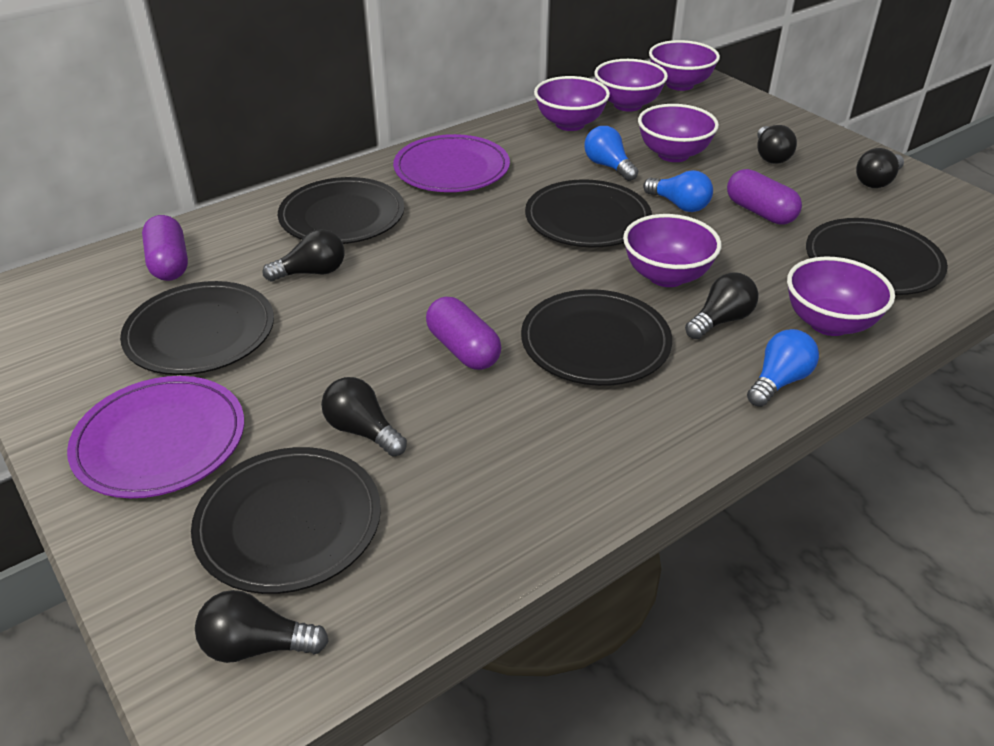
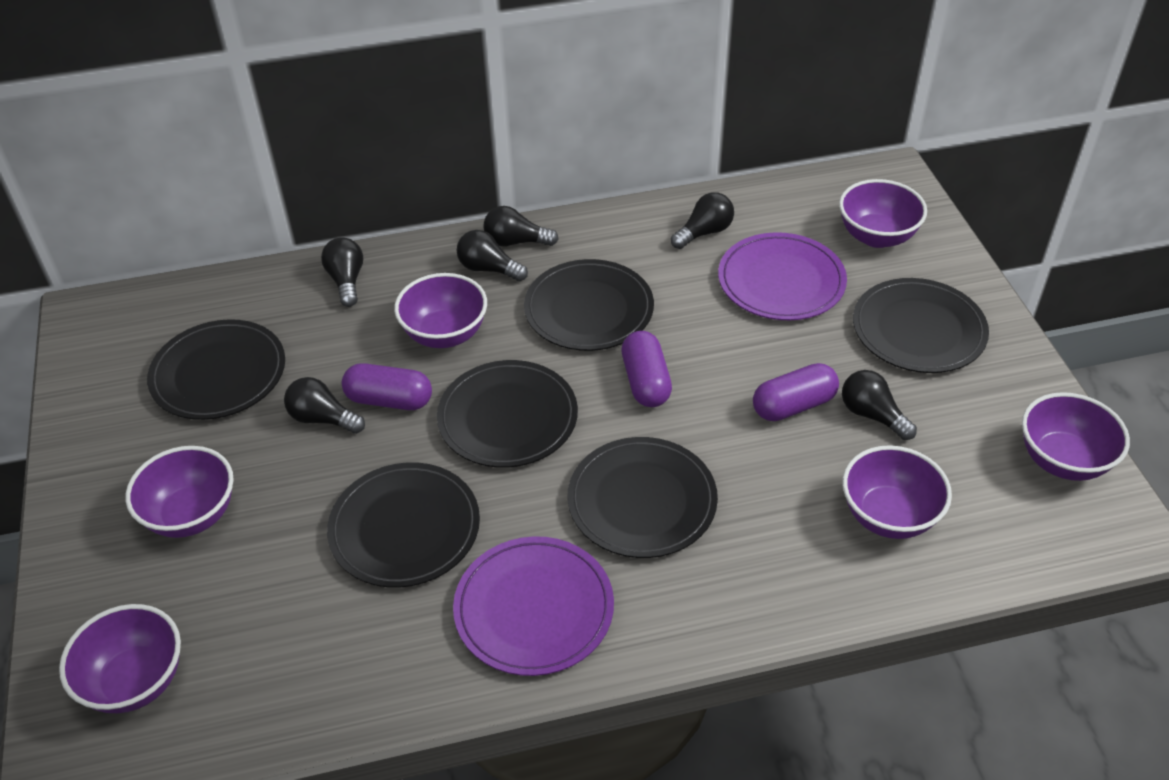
blue light bulb: 3 -> 0

